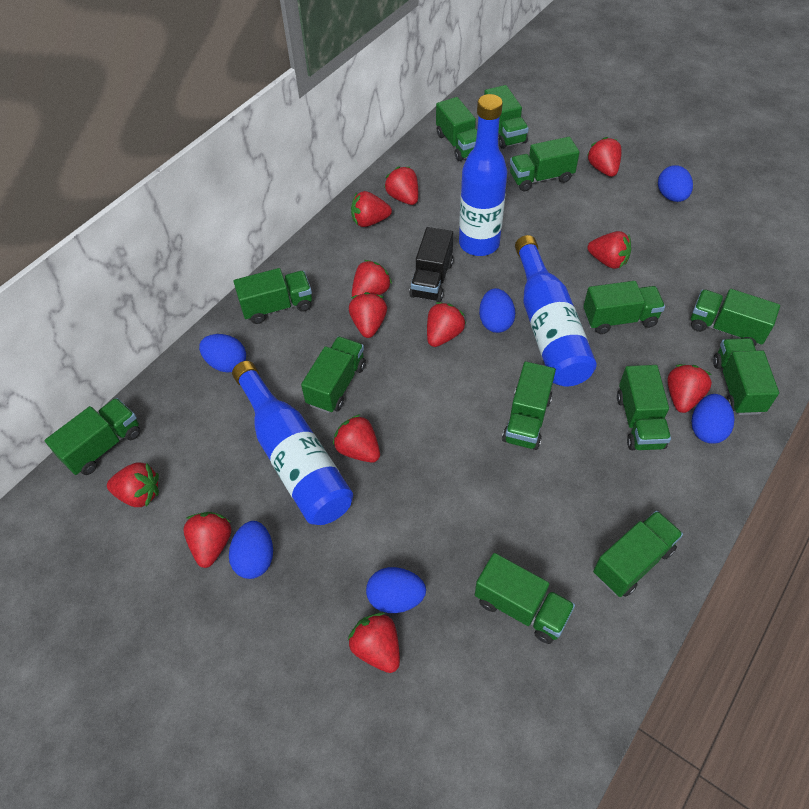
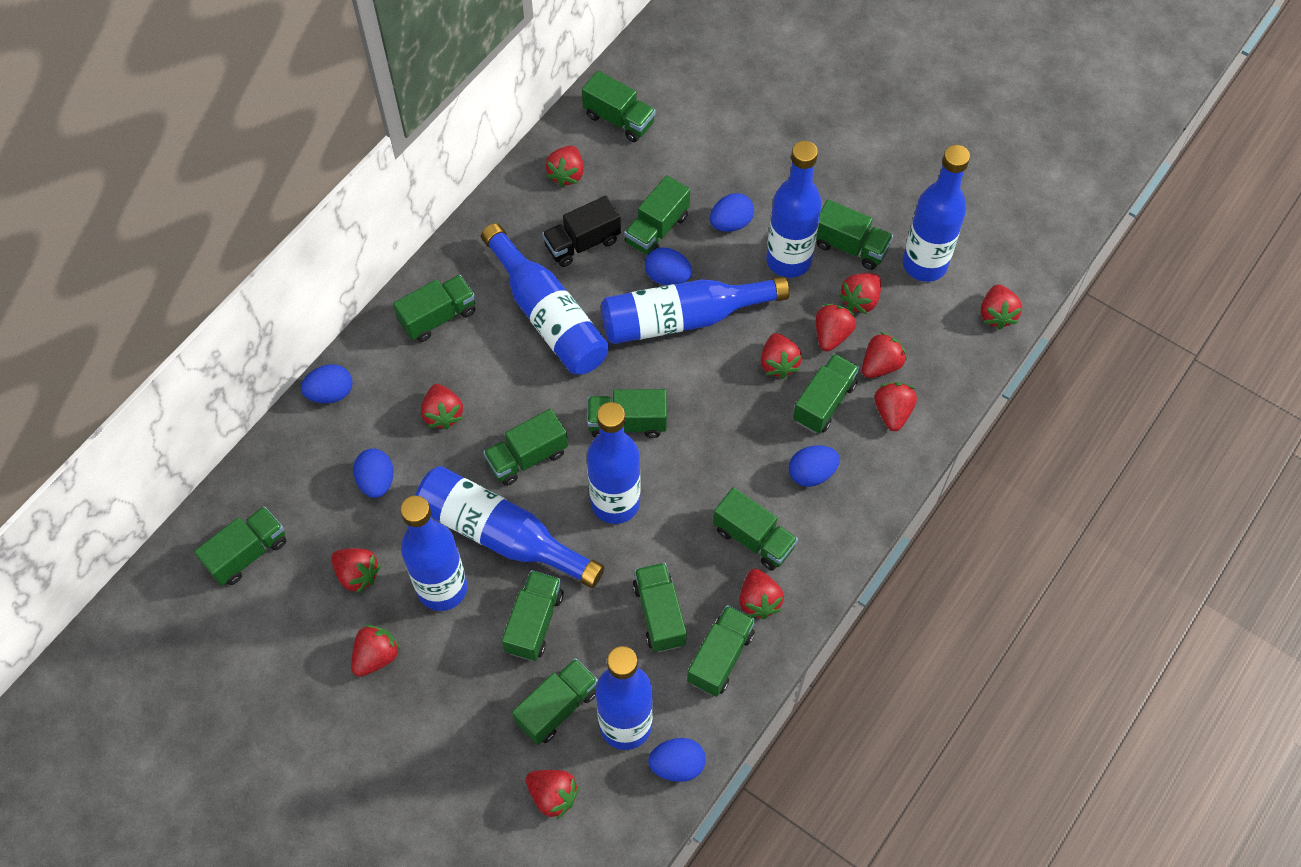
blue bottle: 3 -> 8

